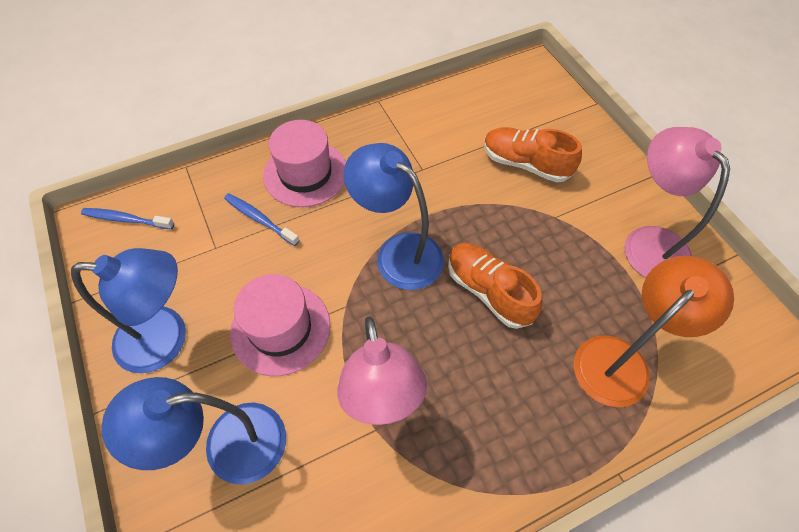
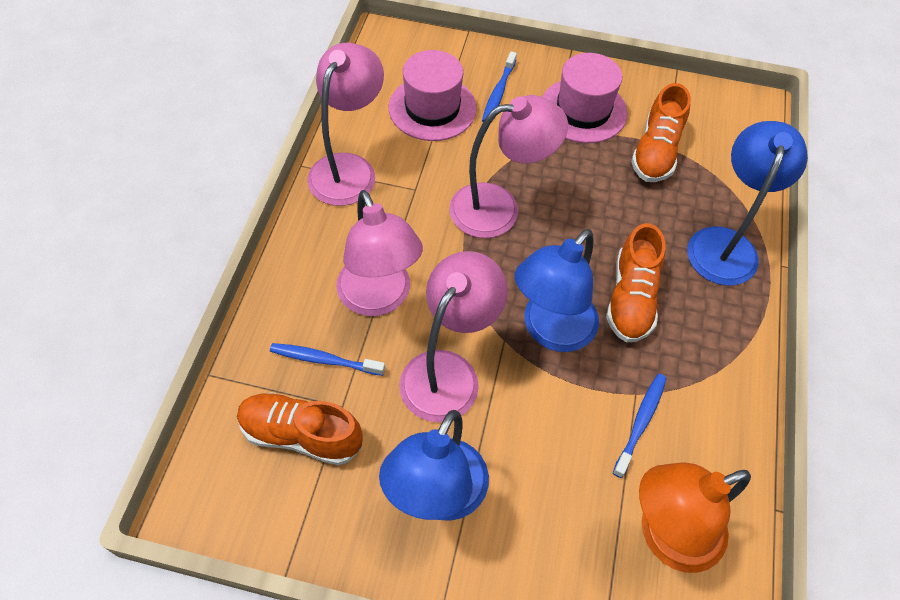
blue toothbrush: 2 -> 3
orange shoe: 2 -> 3
pink lamp: 2 -> 4

